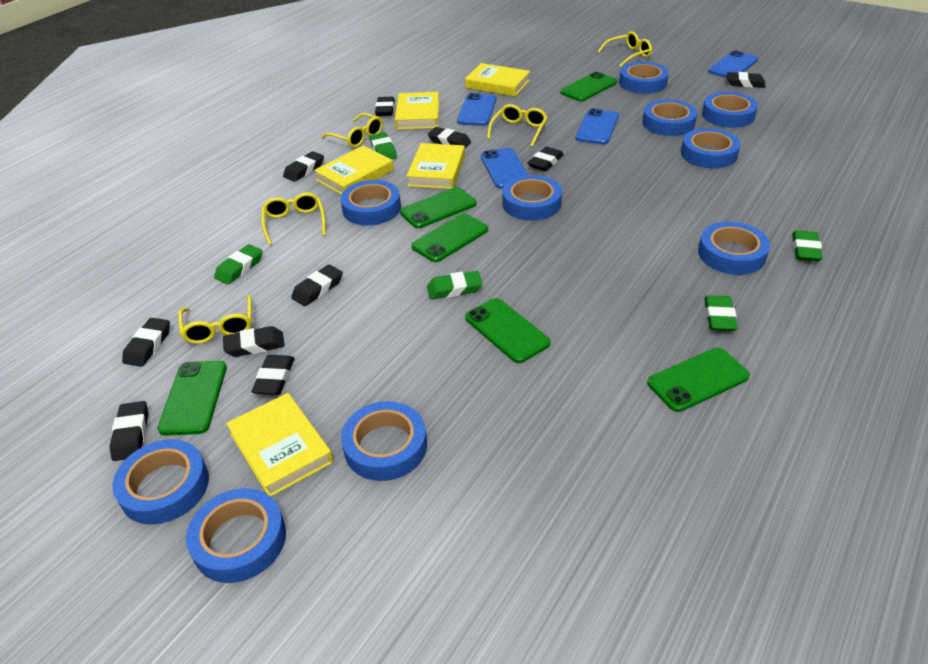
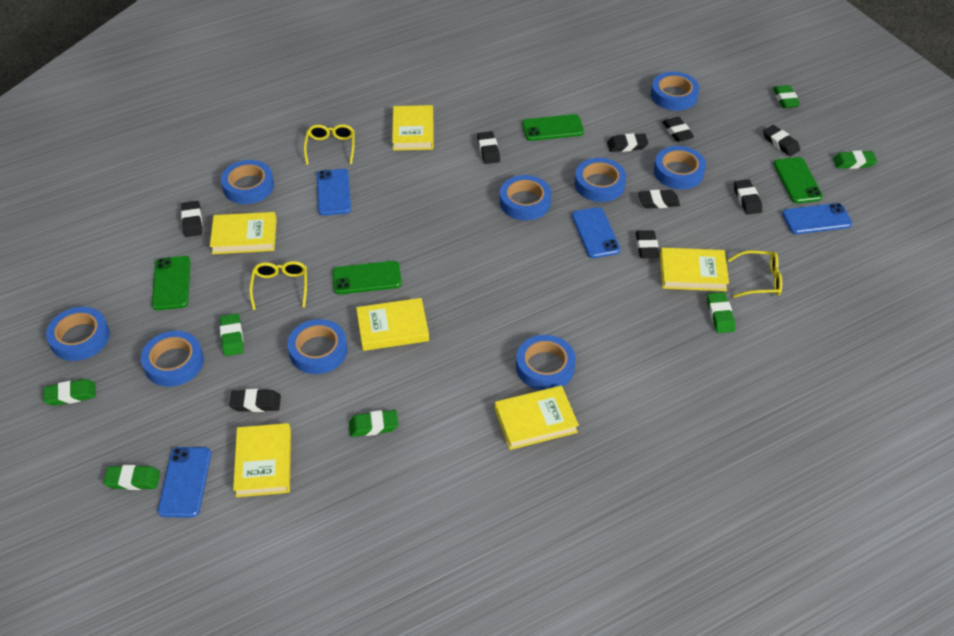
black eraser: 10 -> 9
blue tape: 10 -> 9
green eraser: 5 -> 7
green phone: 6 -> 4
yellow book: 5 -> 6
yellow glasses: 5 -> 3

